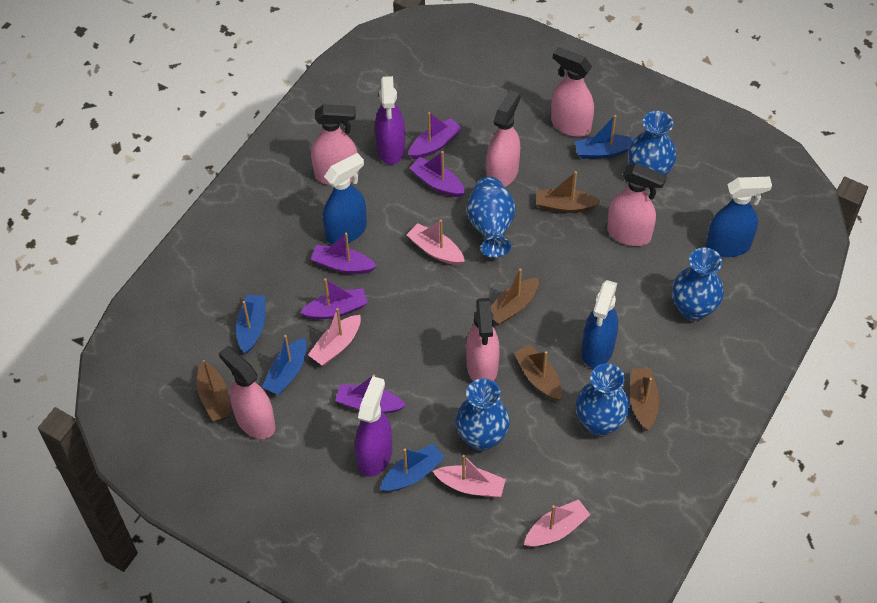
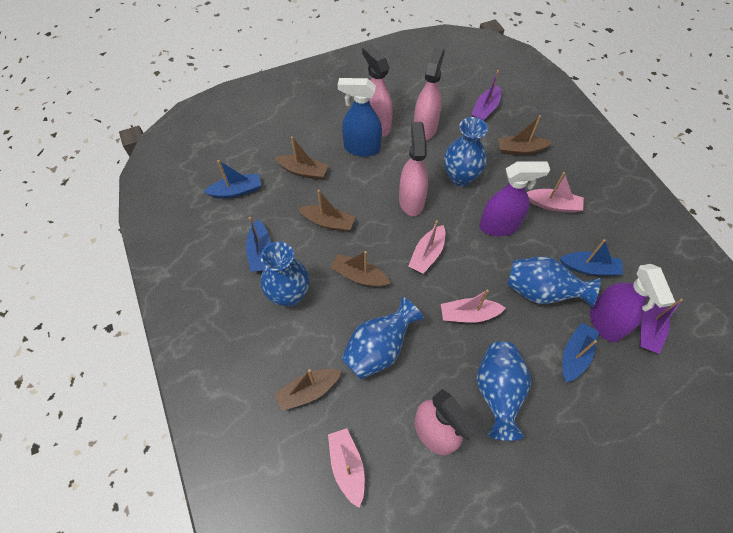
blue spray bottle: 3 -> 1
pink spray bottle: 6 -> 4
purple boat: 5 -> 2

